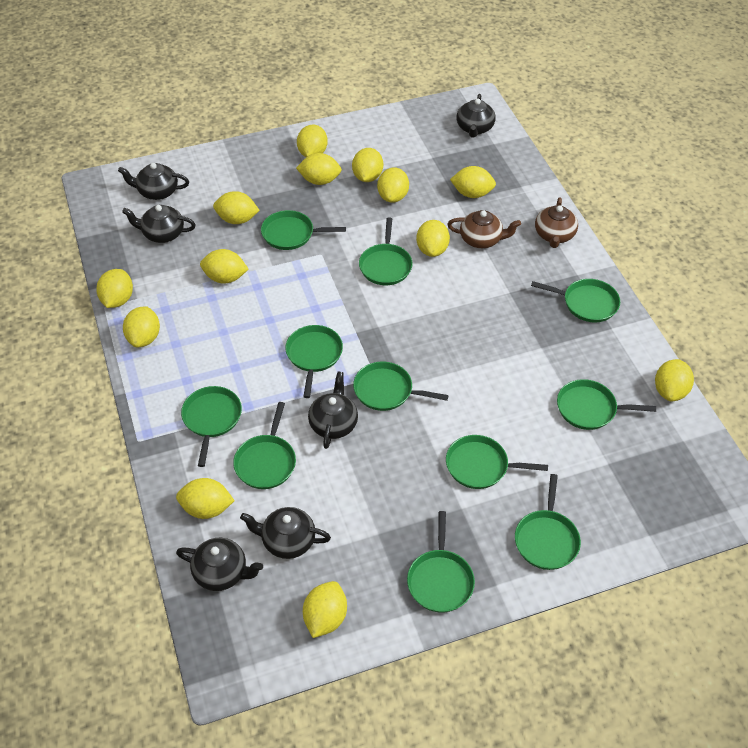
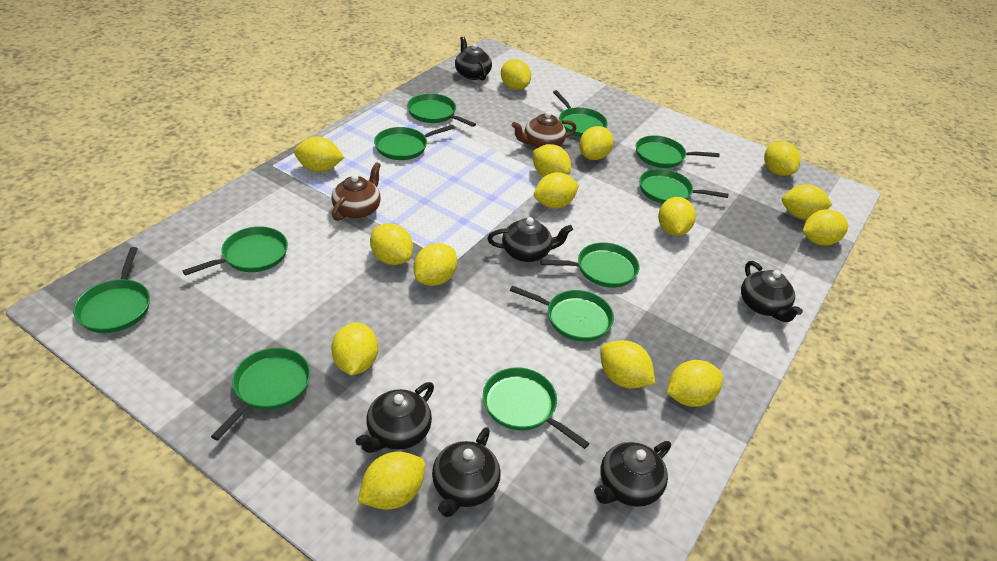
yellow lemon: 13 -> 15

